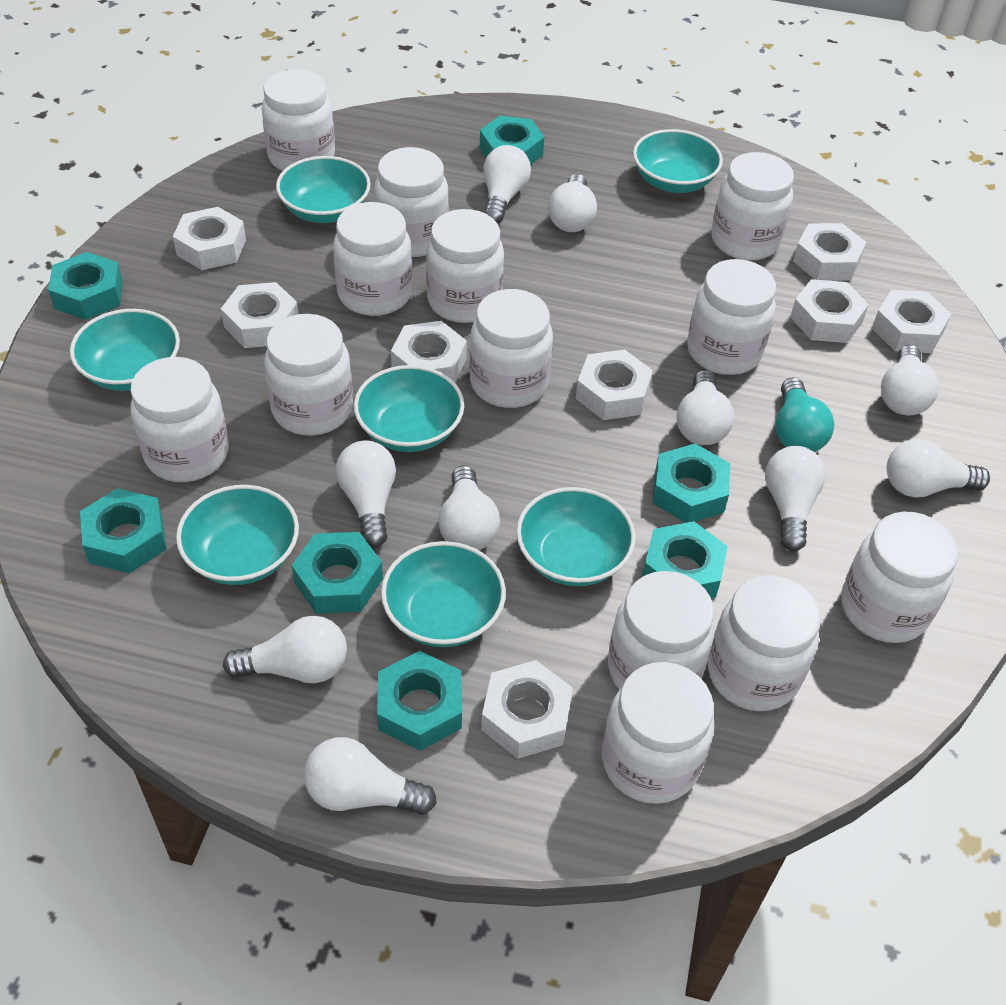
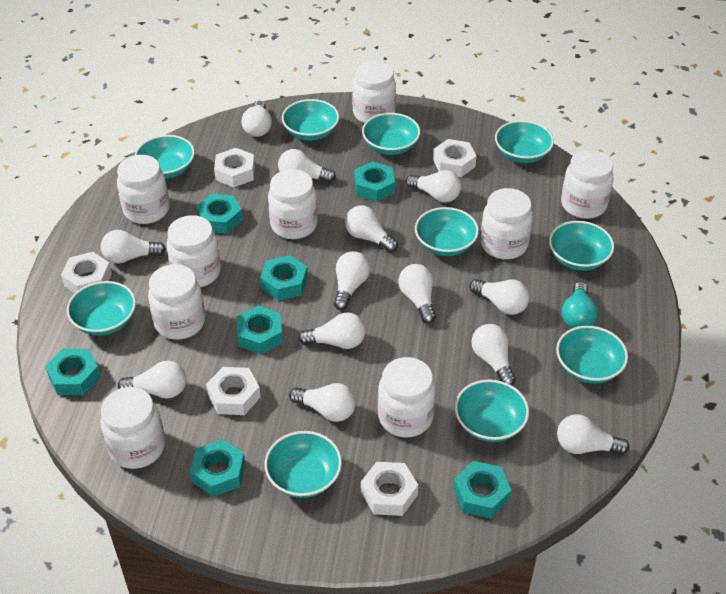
turquoise bowl: 7 -> 10
white jar: 13 -> 9
white light bulb: 10 -> 13
white nut: 8 -> 5

